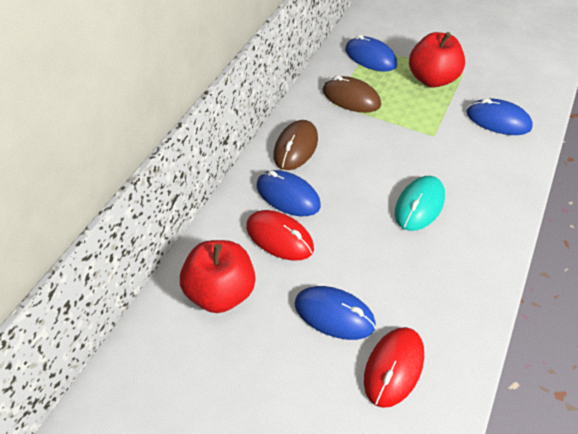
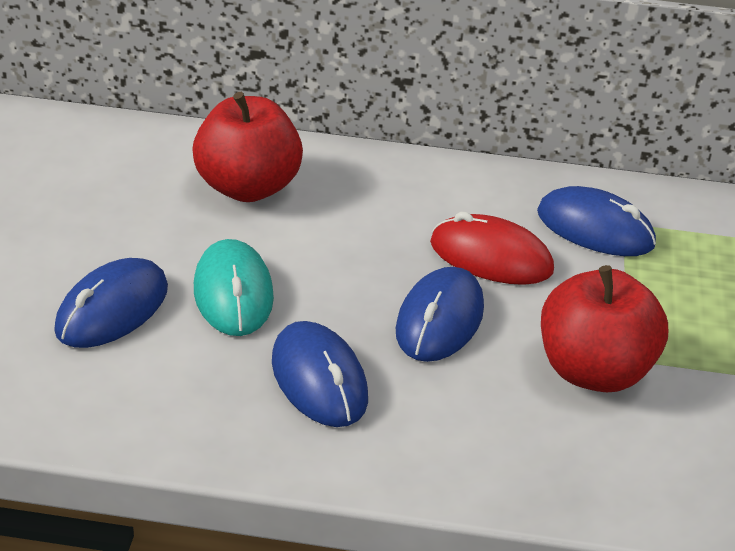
brown mouse: 2 -> 0
red mouse: 2 -> 1

